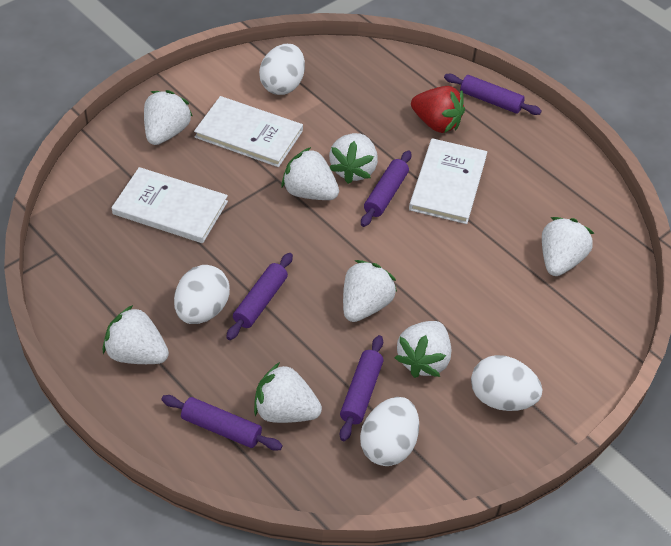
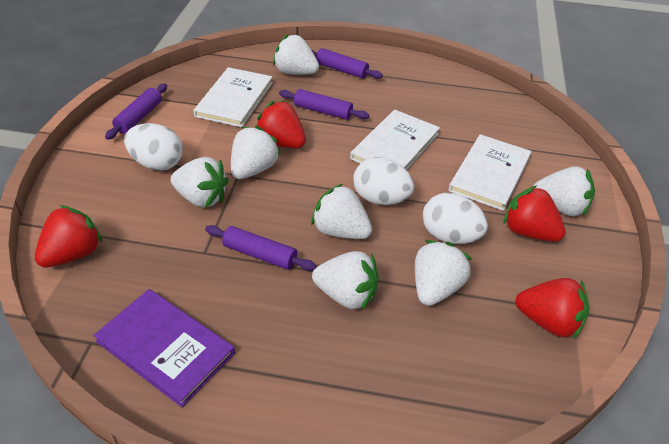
purple book: 0 -> 1
purple rolling pin: 5 -> 4
red strawberry: 1 -> 4
white egg: 4 -> 3
white strawberry: 8 -> 7

